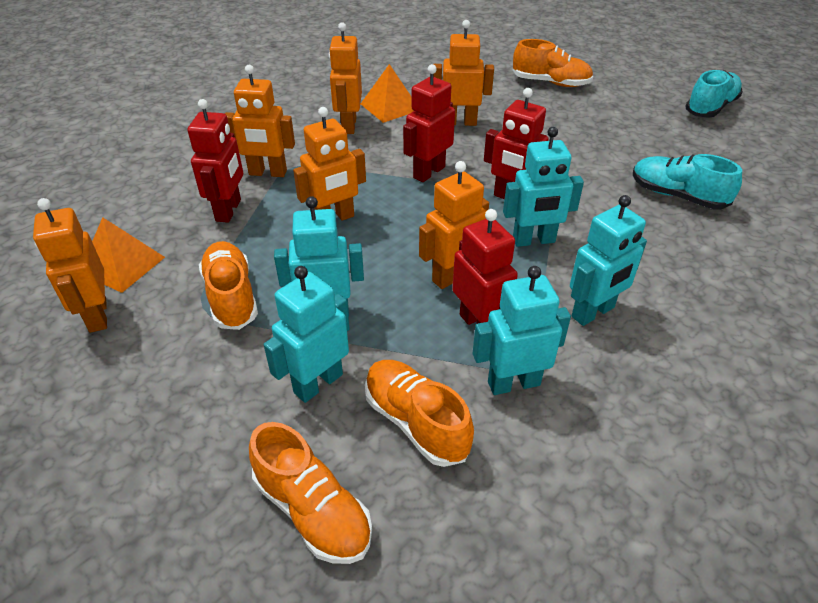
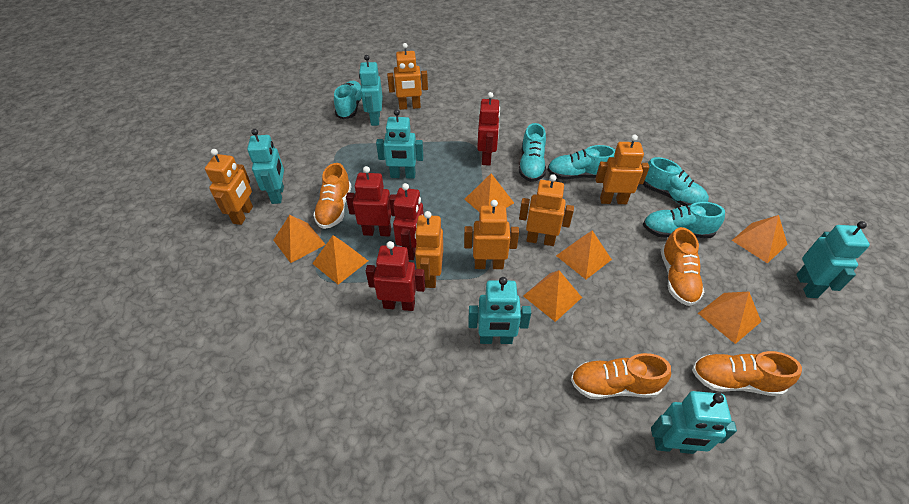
orange pyramid: 2 -> 7
turquoise robot: 5 -> 6
turquoise shoe: 2 -> 5

